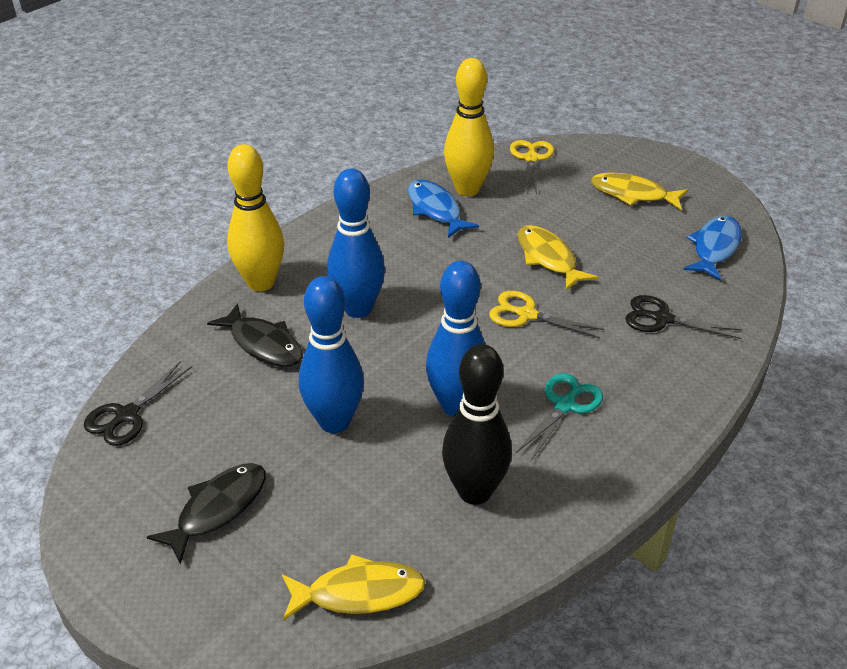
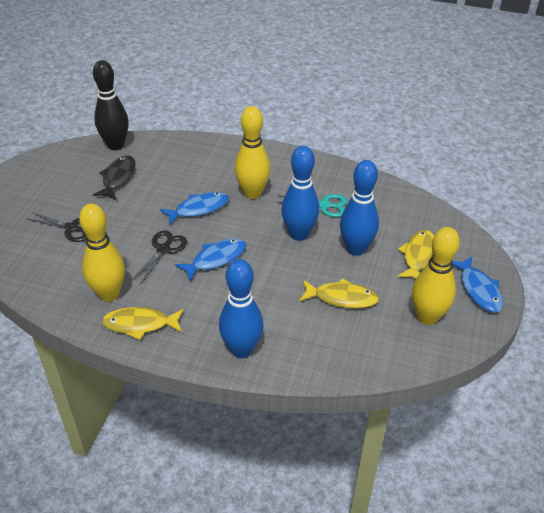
black fish: 2 -> 1
blue fish: 2 -> 3
yellow bowling pin: 2 -> 3
yellow scissors: 2 -> 0

